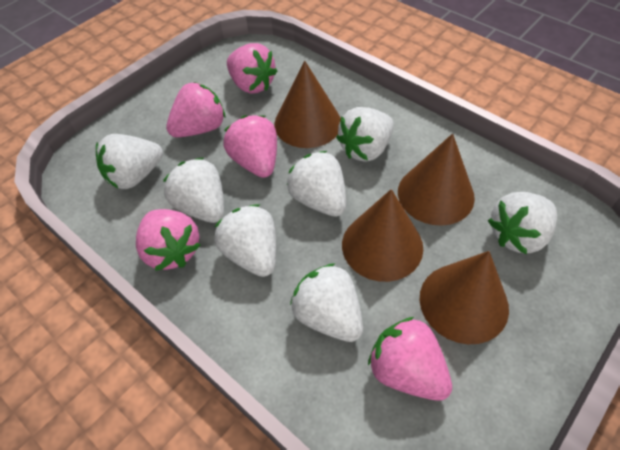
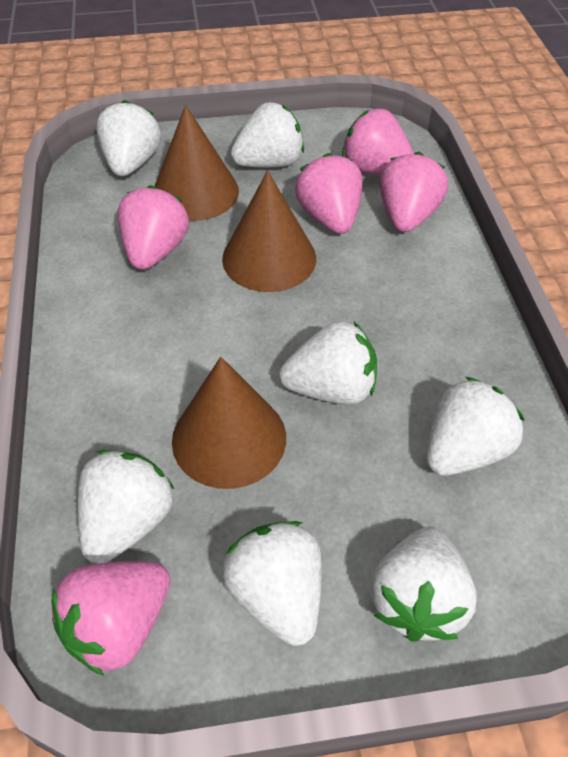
brown cone: 4 -> 3

